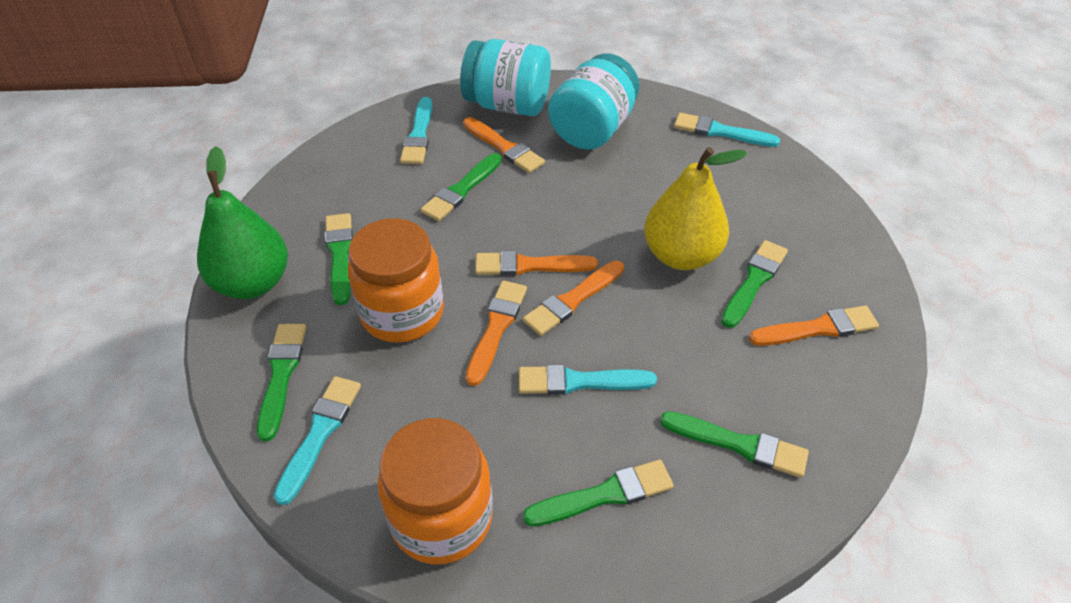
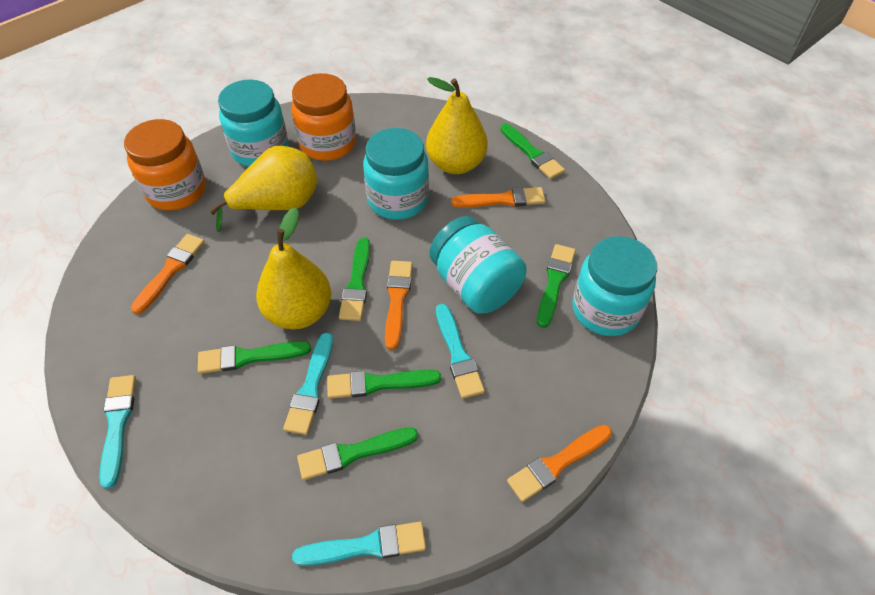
green pear: 1 -> 0
orange brush: 5 -> 4
turquoise jar: 2 -> 4
yellow pear: 1 -> 3

